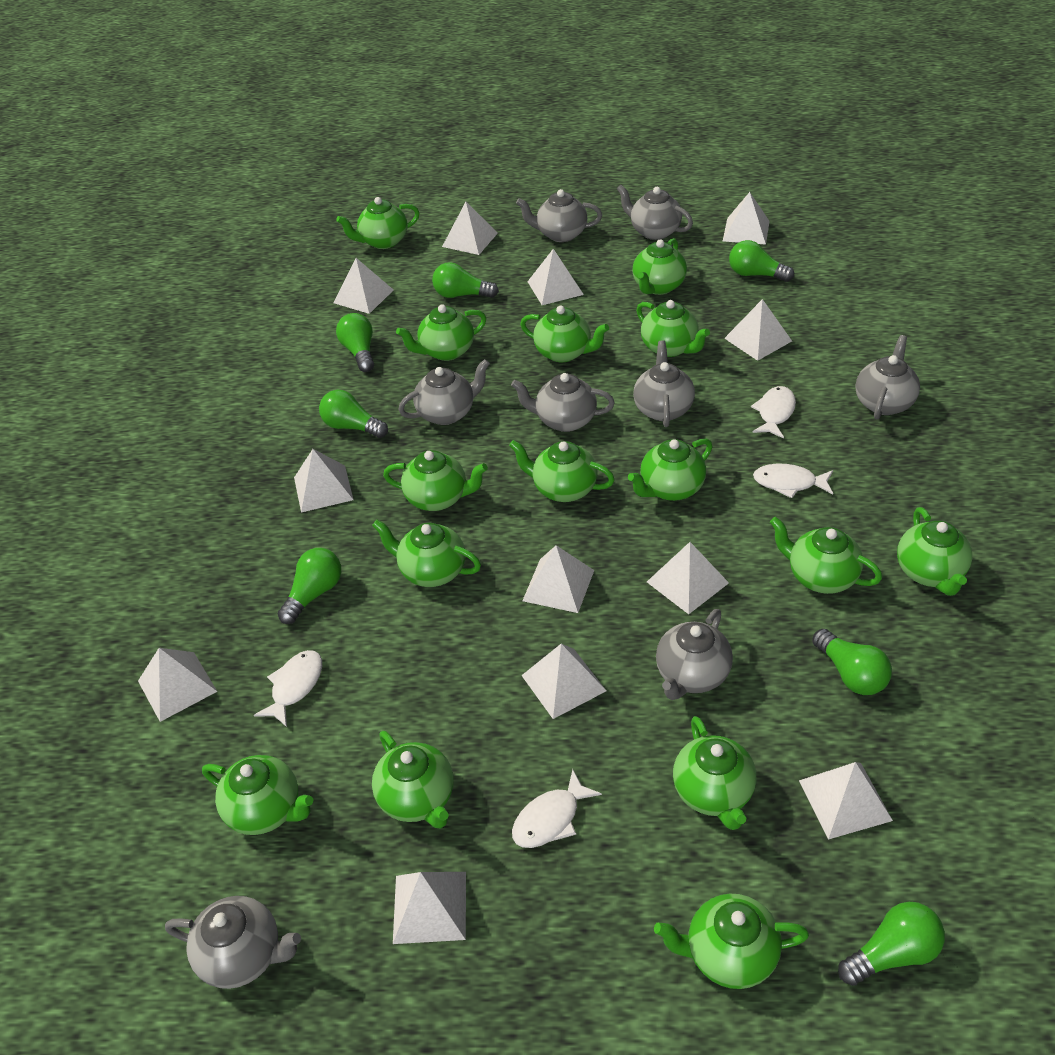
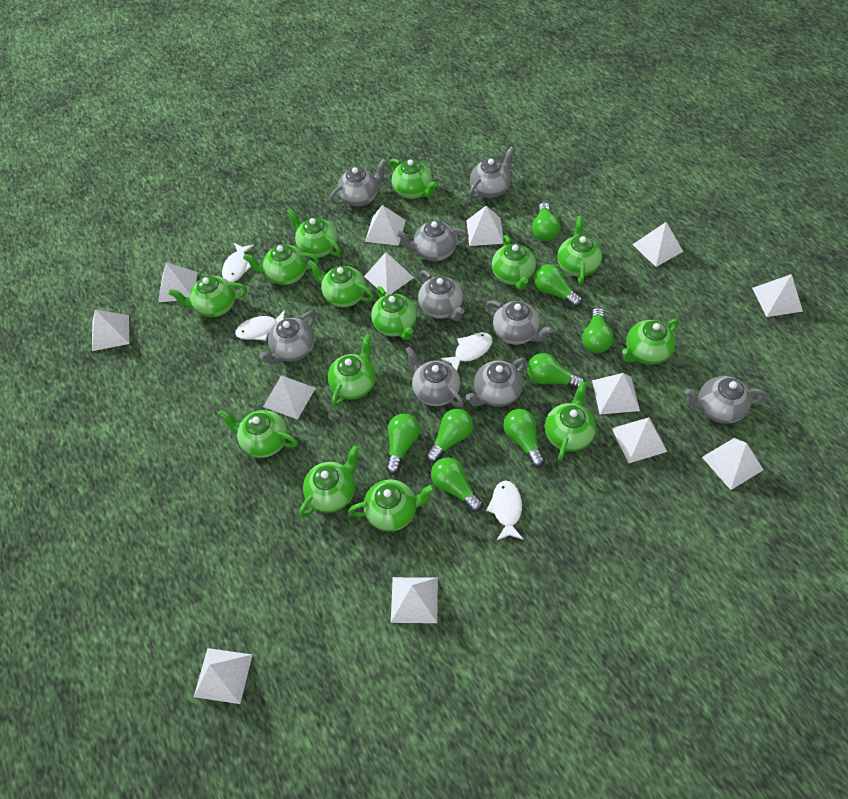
green light bulb: 7 -> 8
green teapot: 15 -> 14
grey teapot: 8 -> 9
white pyramid: 12 -> 13

